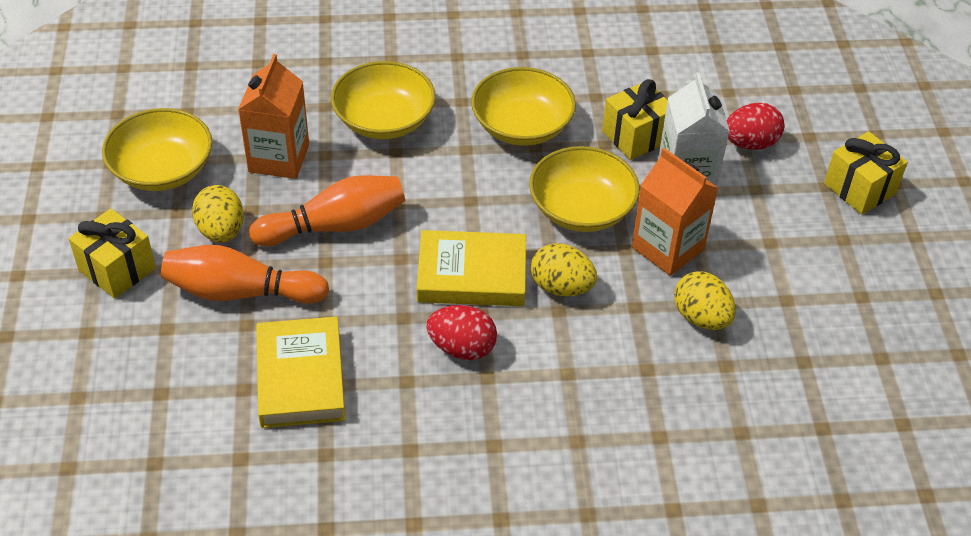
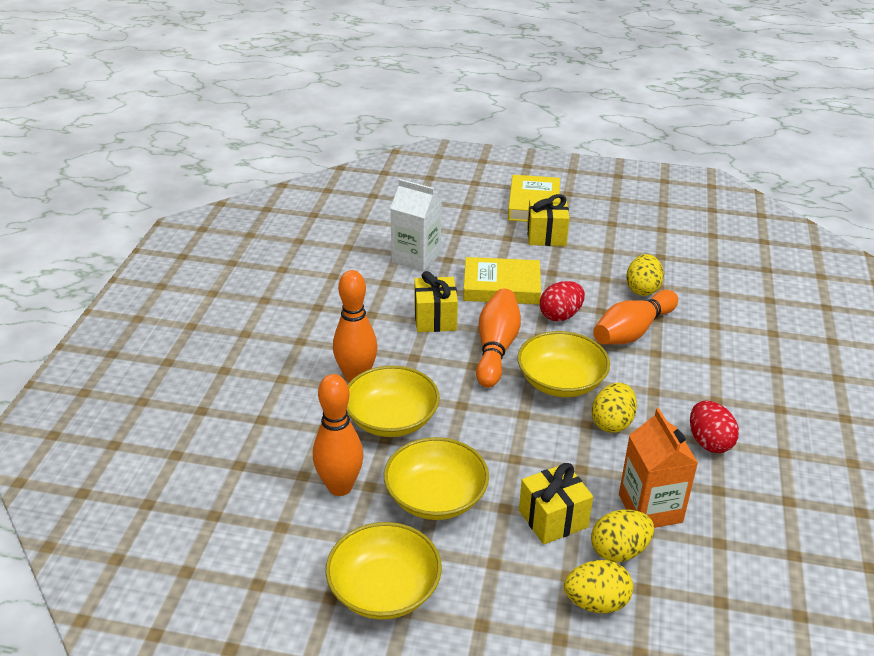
orange bowling pin: 2 -> 4
orange carton: 2 -> 1
yellow egg: 3 -> 4

